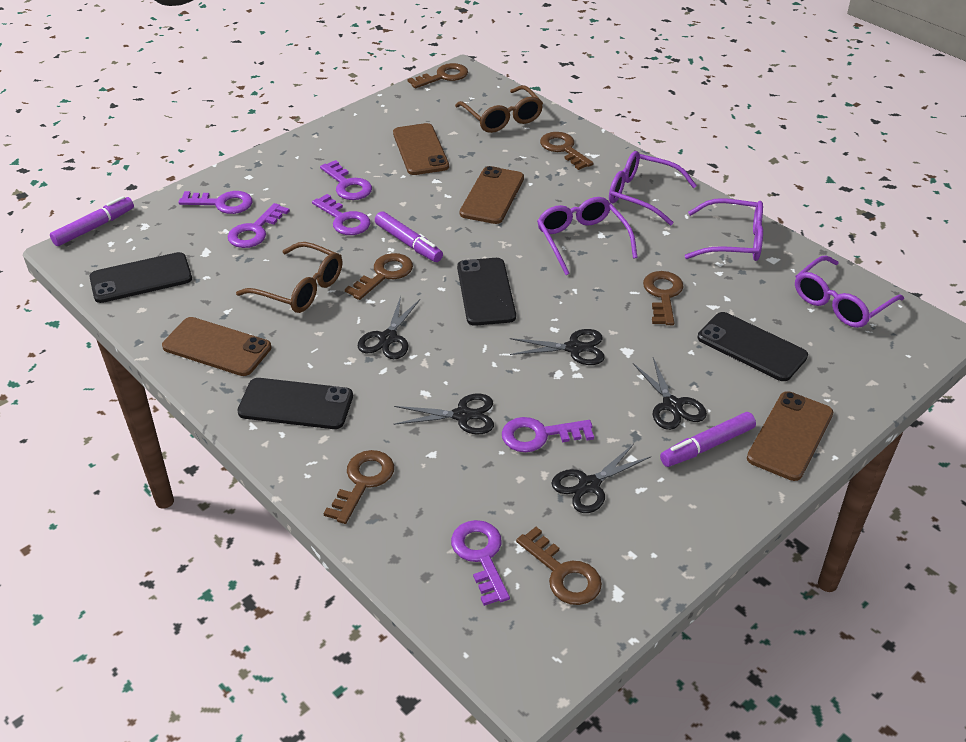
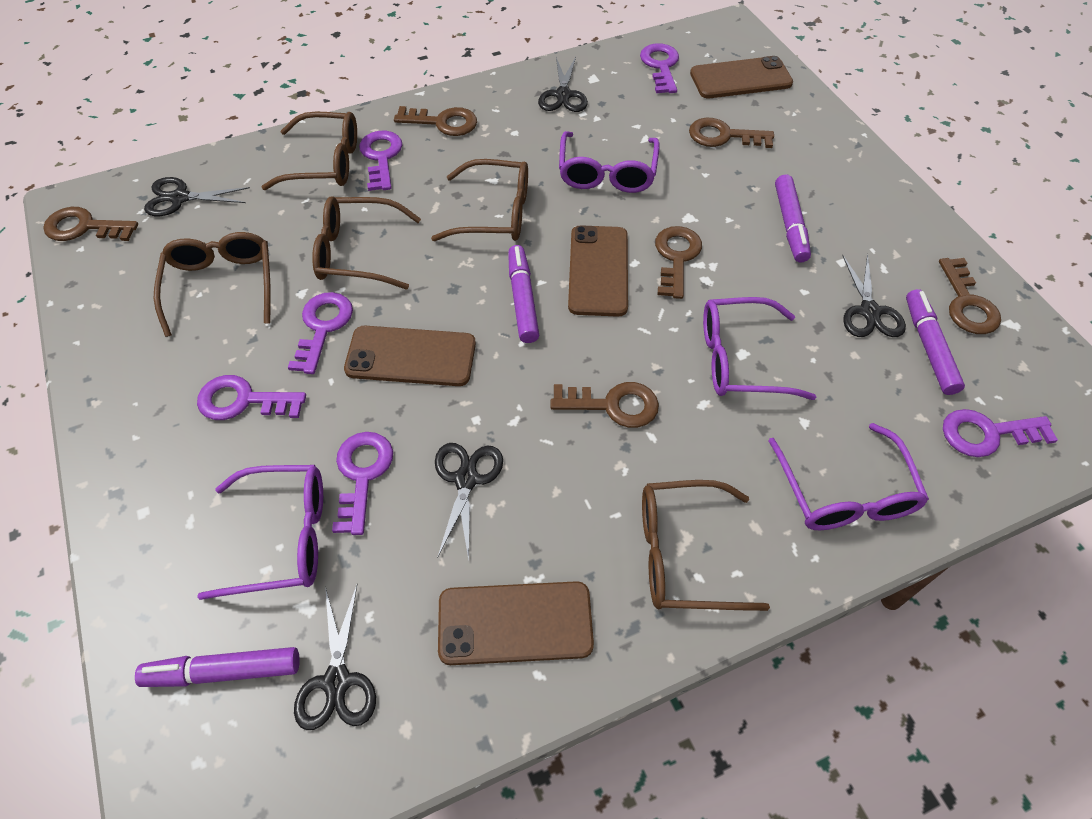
black phone: 4 -> 0
brown glasses: 2 -> 5
purple marker: 3 -> 4

